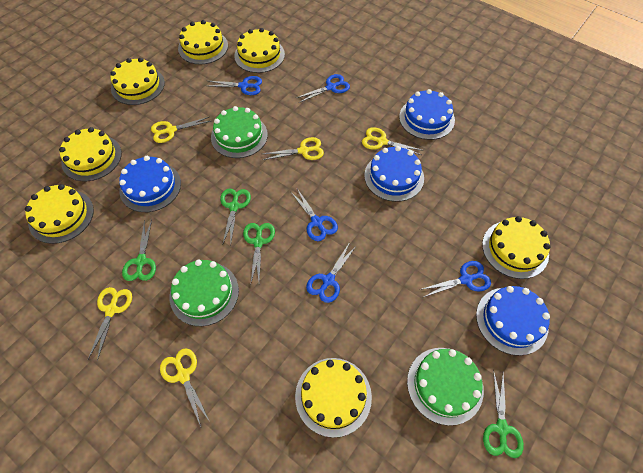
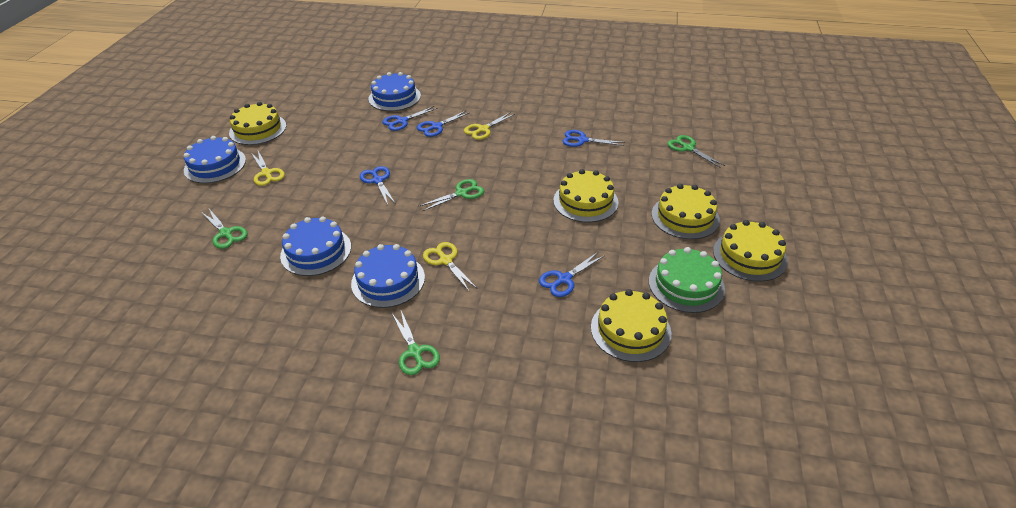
green cake: 3 -> 1
yellow cake: 7 -> 5
yellow scissors: 5 -> 3

